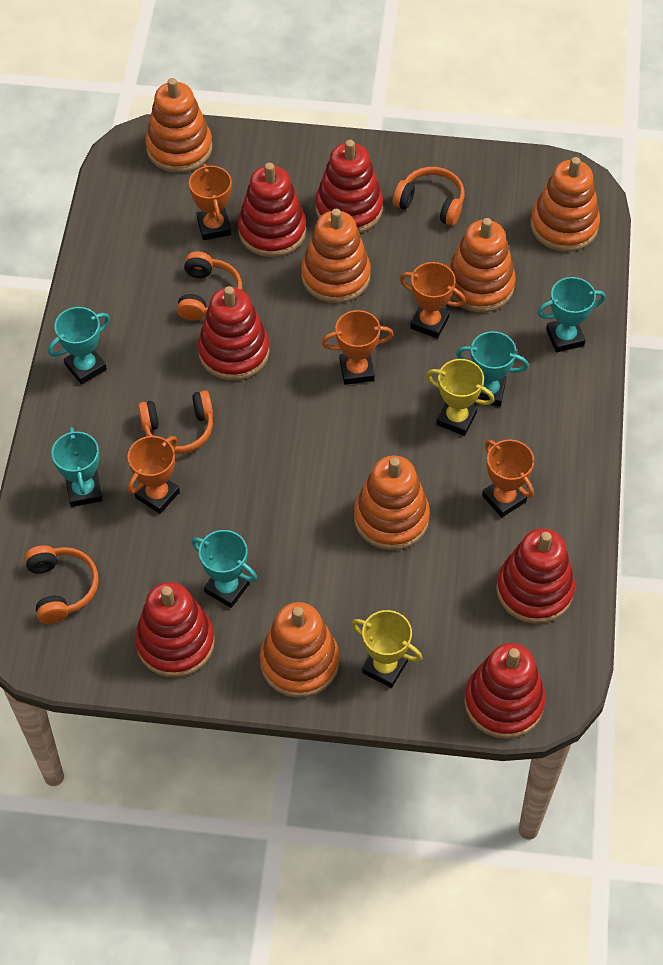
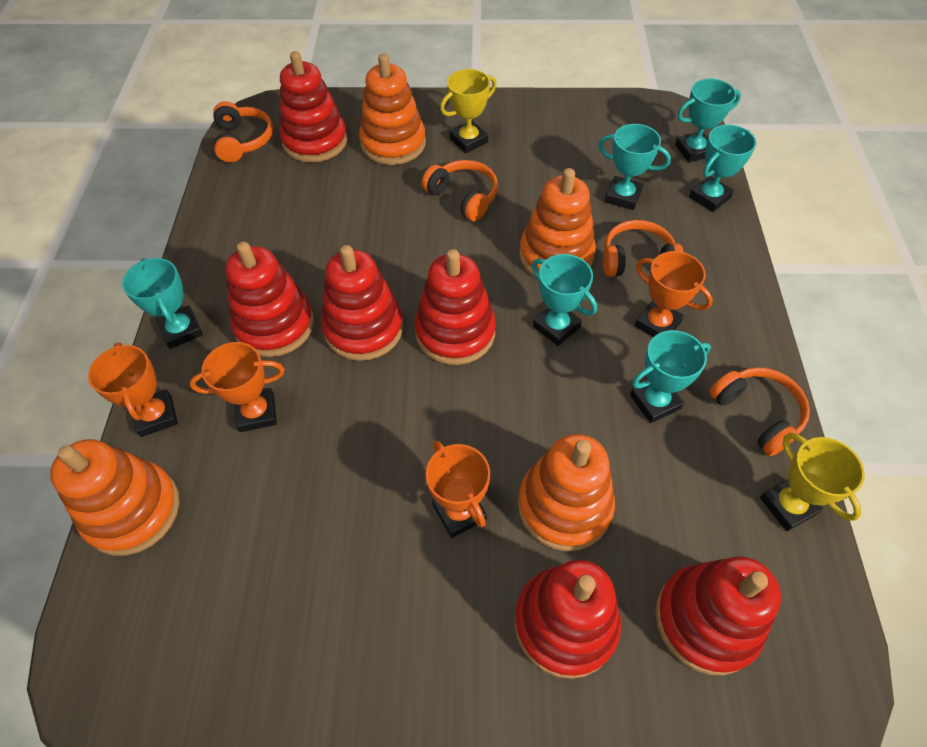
orange stacking toy: 6 -> 4
orange trophy: 5 -> 4
turquoise trophy: 5 -> 6

